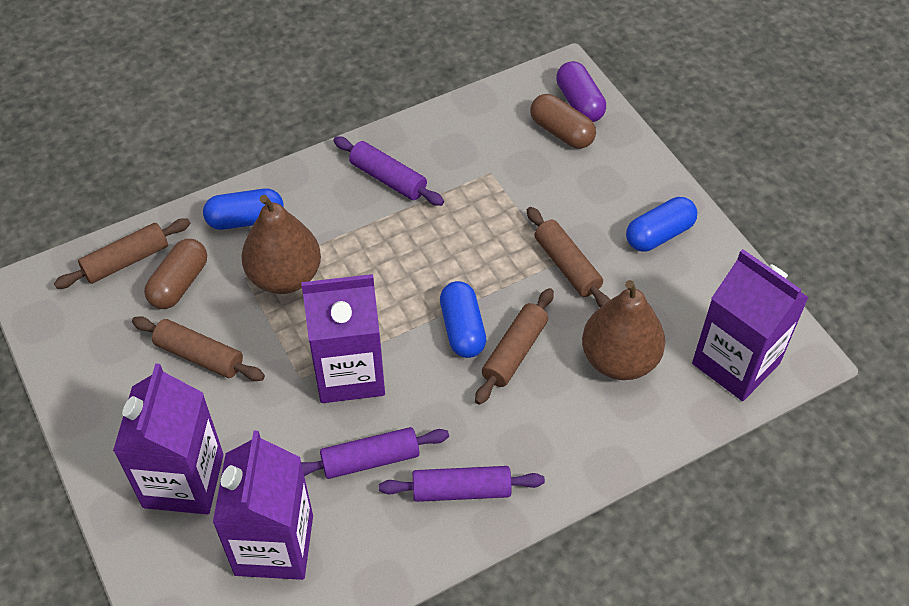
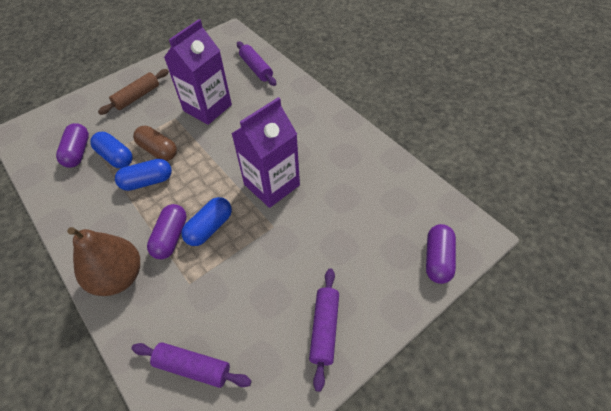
brown capsule: 2 -> 1
brown pear: 2 -> 1
brown rolling pin: 4 -> 1
purple capsule: 1 -> 3
purple carton: 4 -> 2

